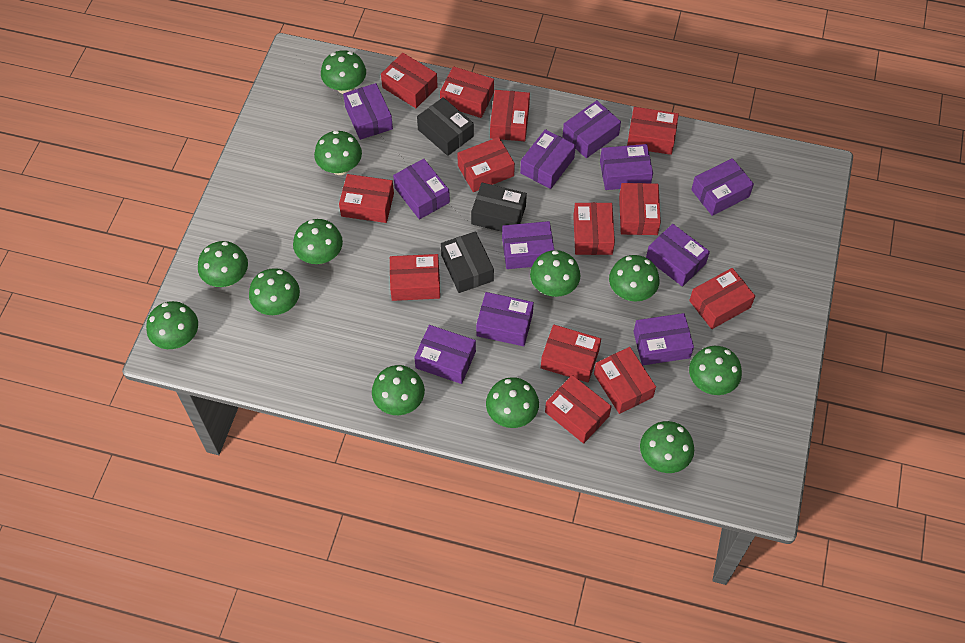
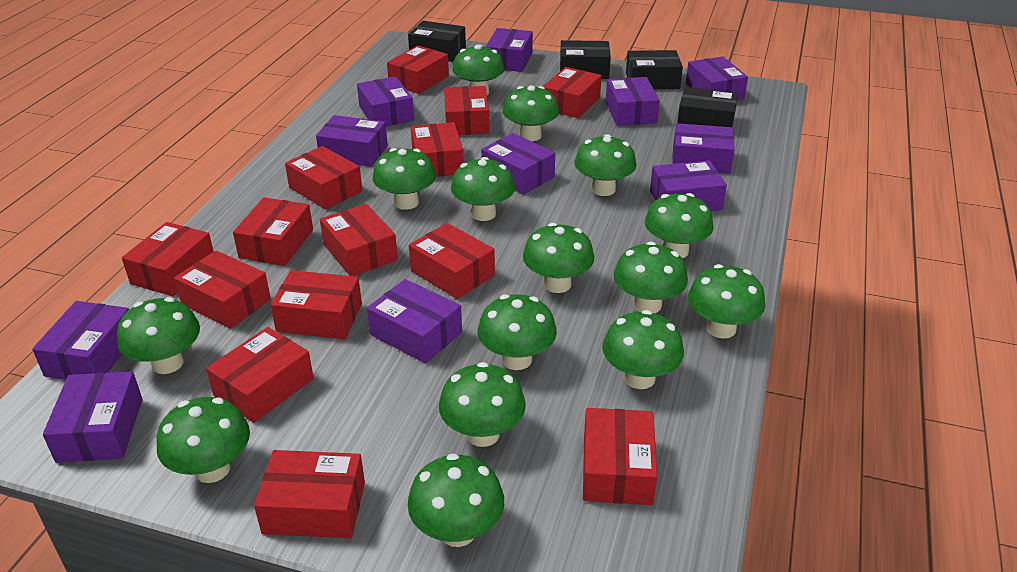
black box: 3 -> 4
green mushroom: 12 -> 15
red box: 13 -> 14

